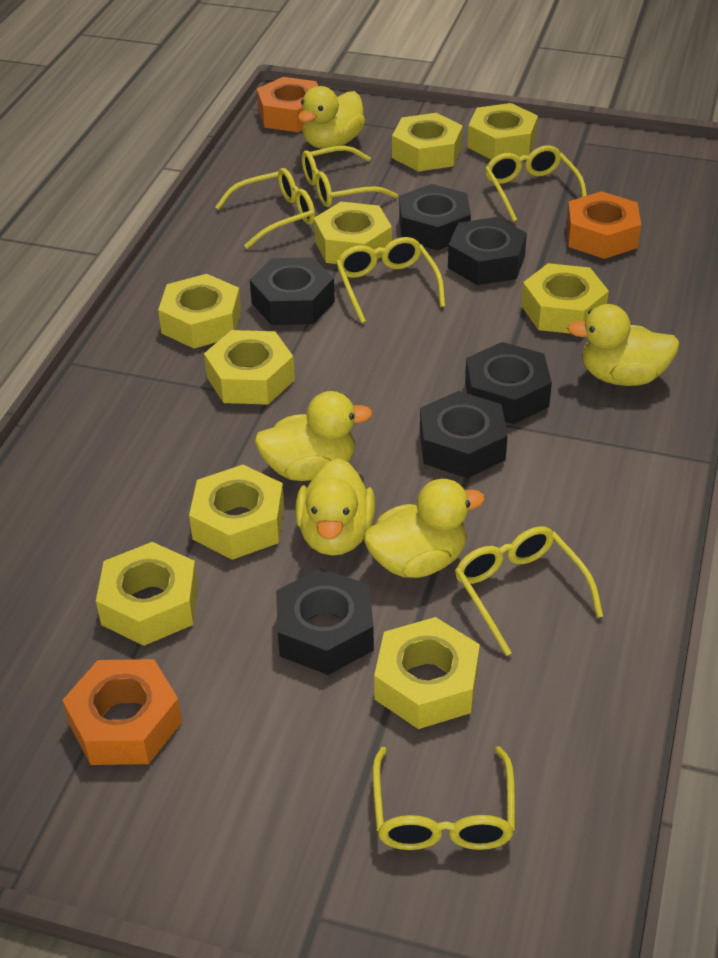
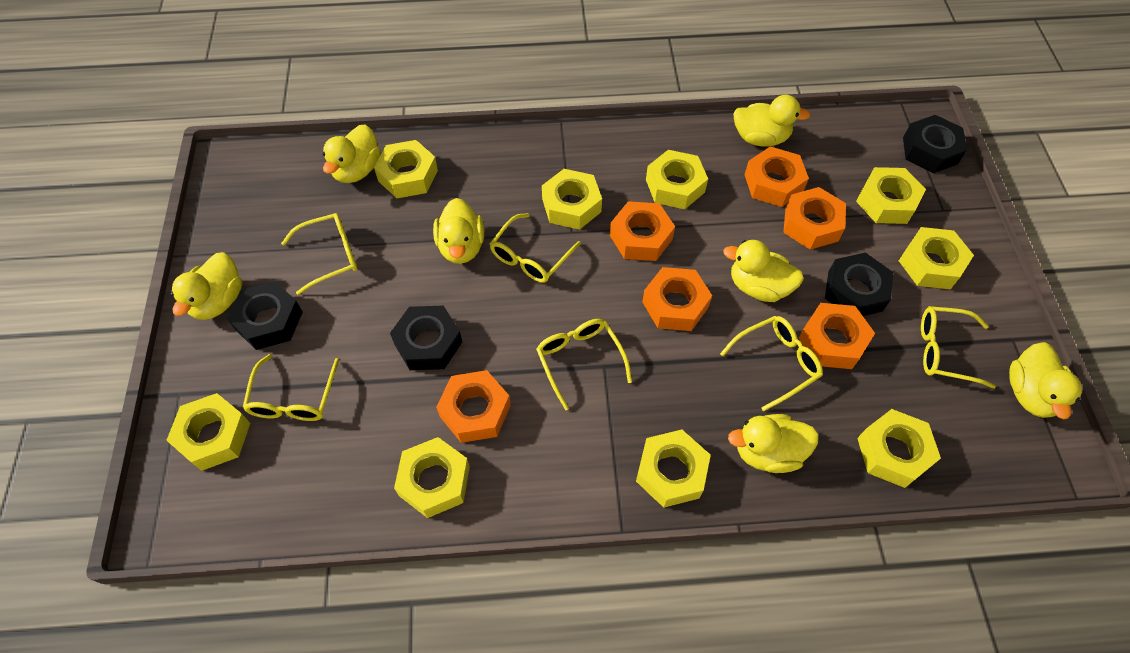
black nut: 6 -> 4
orange nut: 3 -> 6
yellow duck: 5 -> 7

